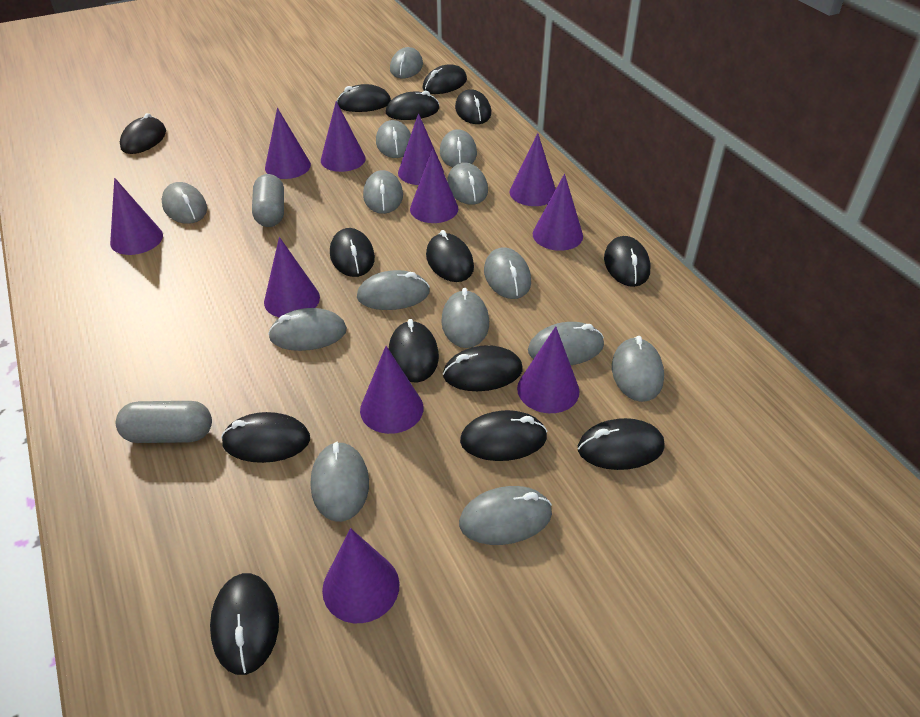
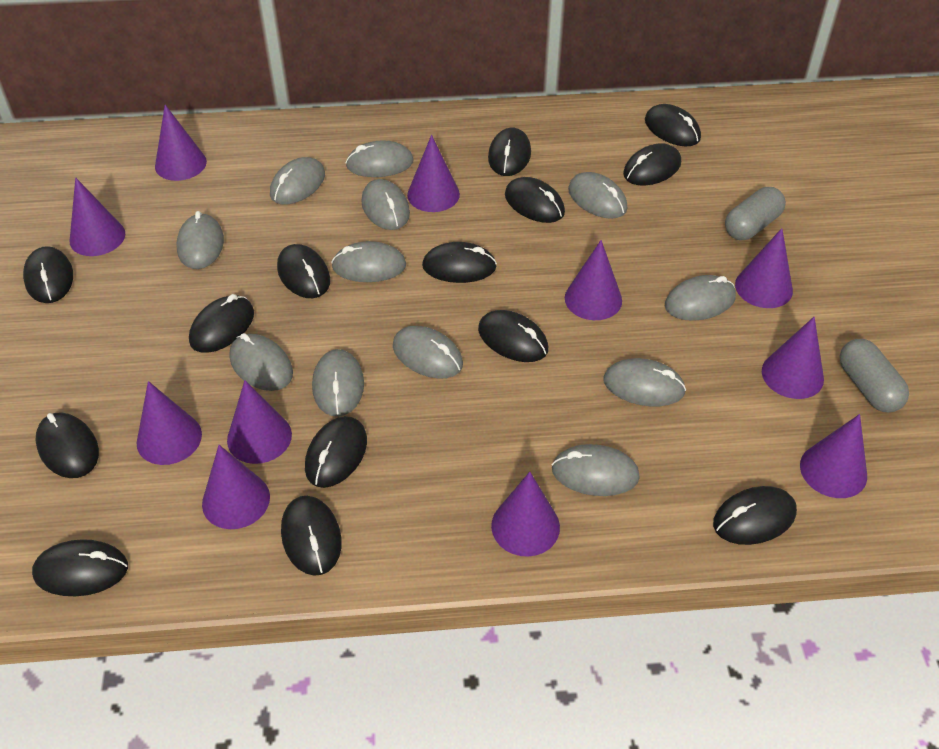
grey mouse: 14 -> 12

